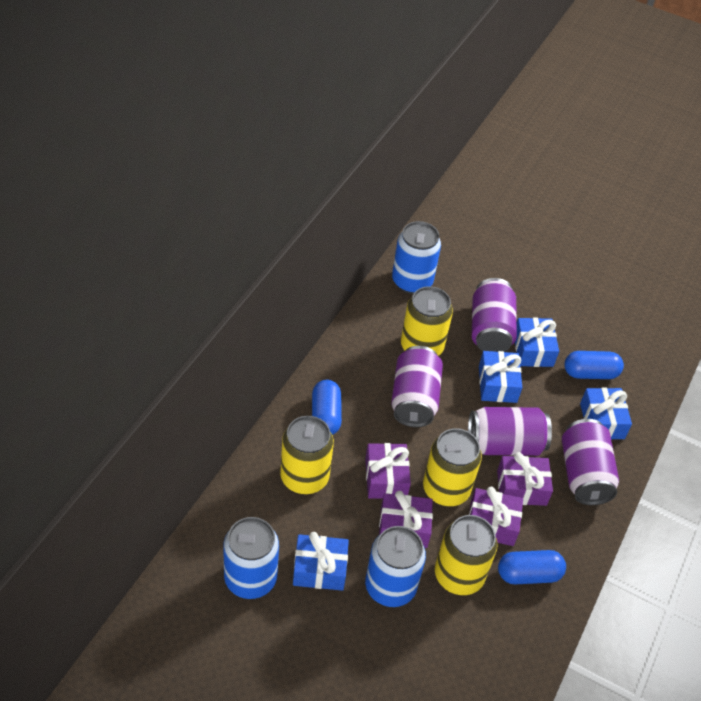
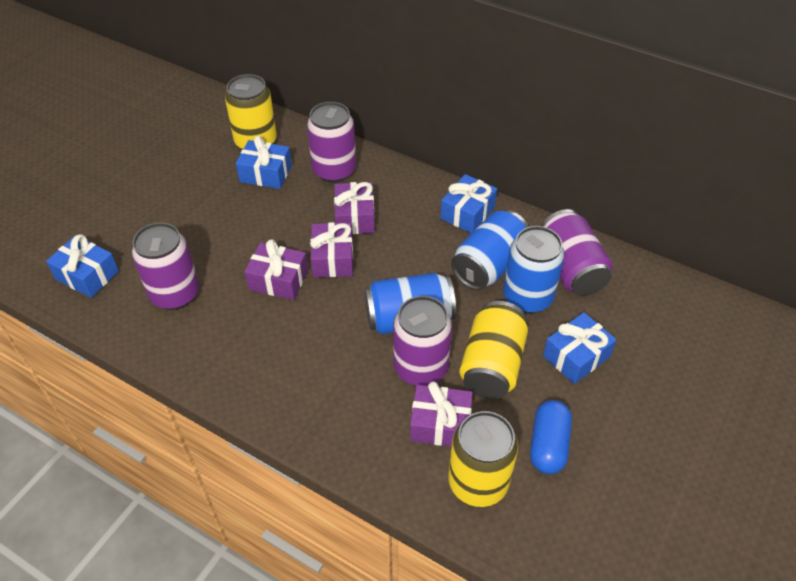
blue capsule: 3 -> 1
yellow can: 4 -> 3

